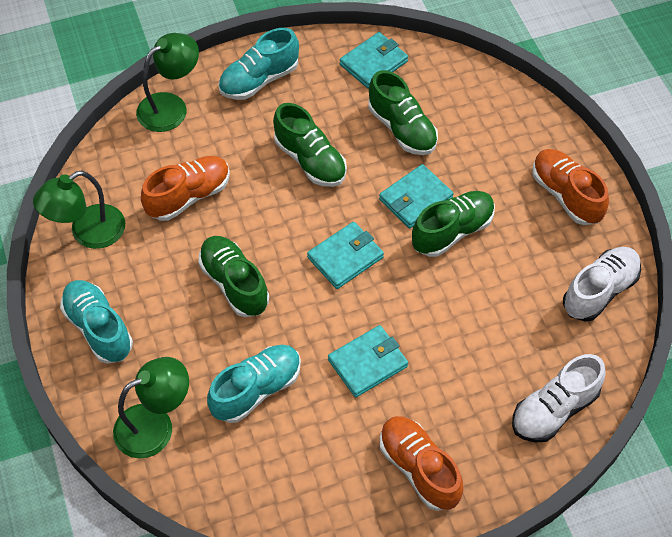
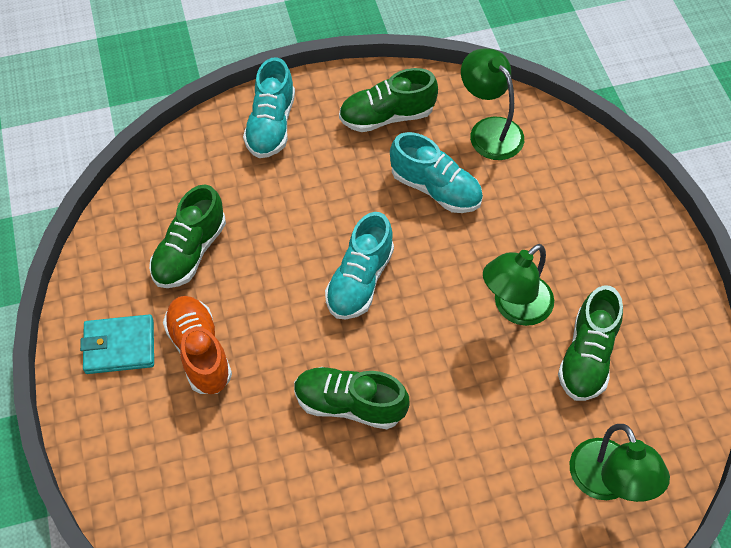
orange shoe: 3 -> 1
turquoise wallet: 4 -> 1
white shoe: 2 -> 0

